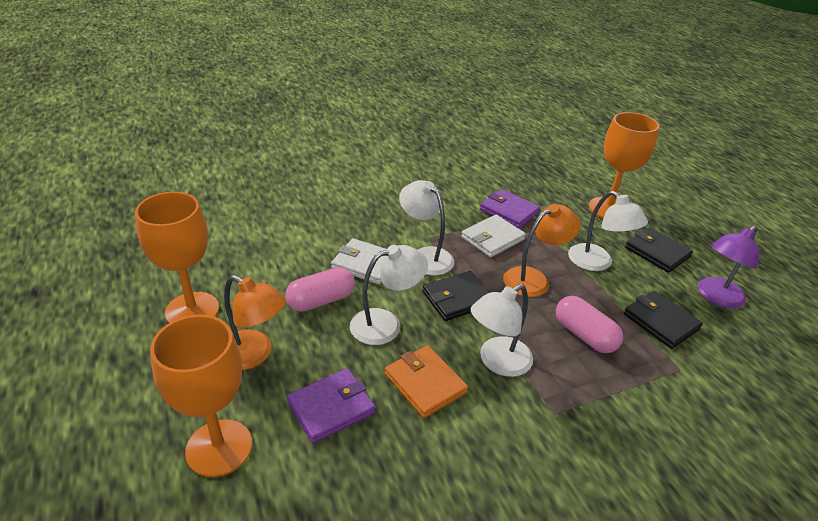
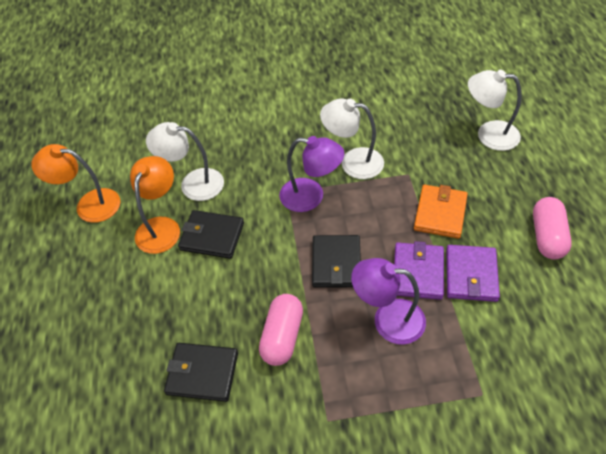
orange goblet: 3 -> 0
purple lamp: 1 -> 2
white lamp: 4 -> 3
white wallet: 2 -> 0

